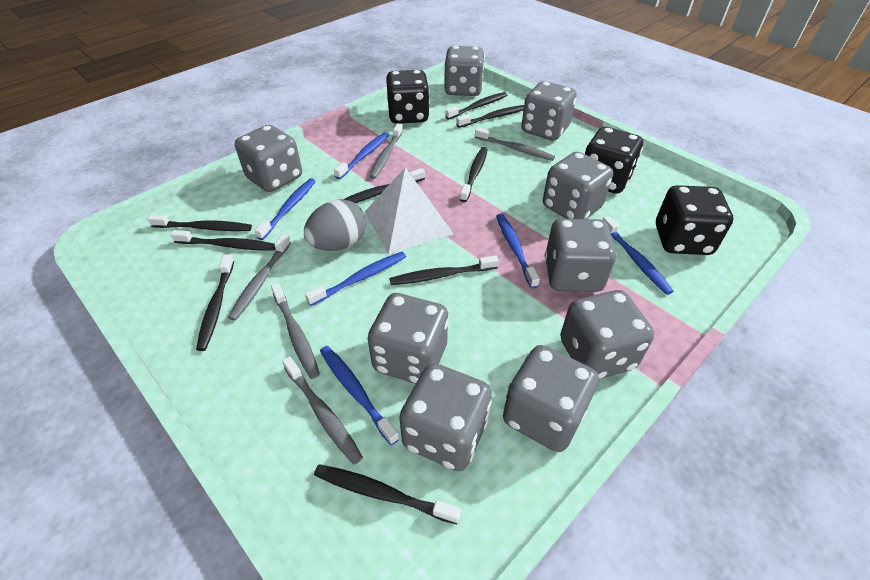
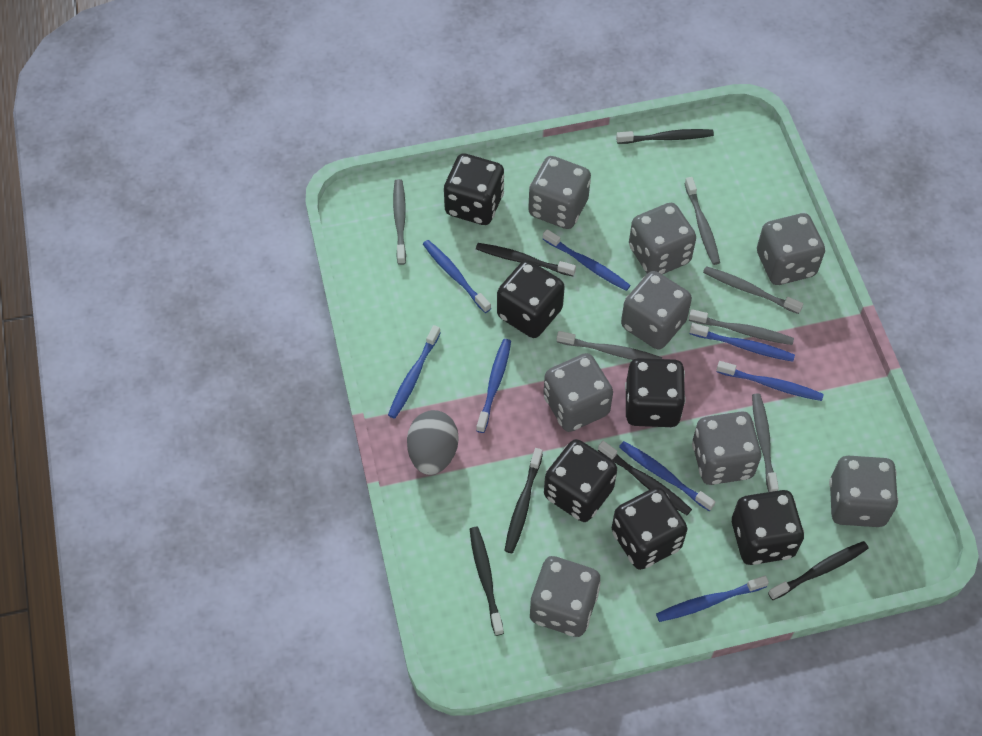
black dice: 3 -> 6
black toothbrush: 9 -> 6
blue toothbrush: 6 -> 8
grey dice: 9 -> 8
grey toothbrush: 5 -> 6
white pyramid: 1 -> 0

